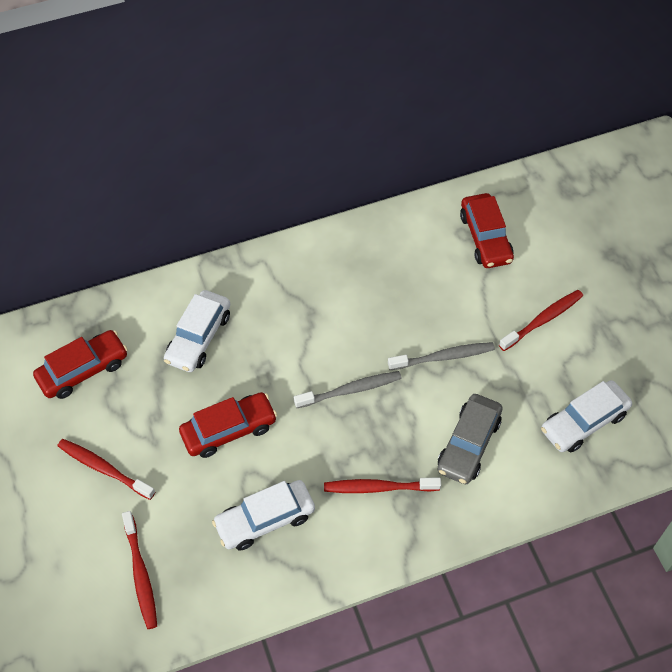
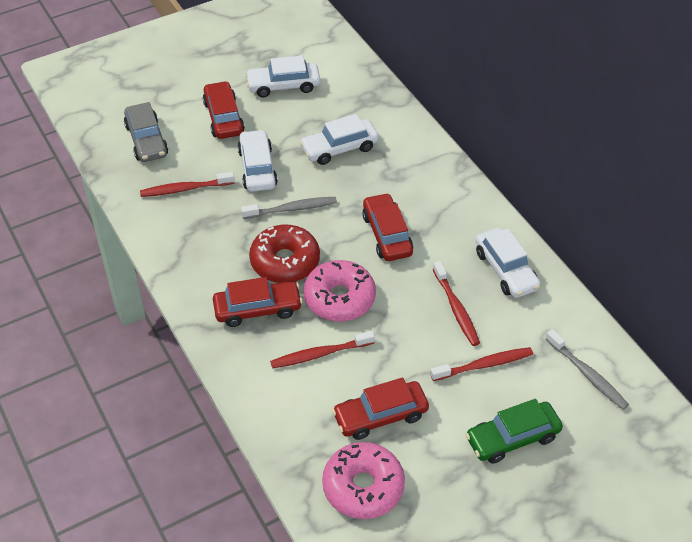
green car: 0 -> 1
pink donut: 0 -> 2
red car: 3 -> 4
red donut: 0 -> 1
white car: 3 -> 4

